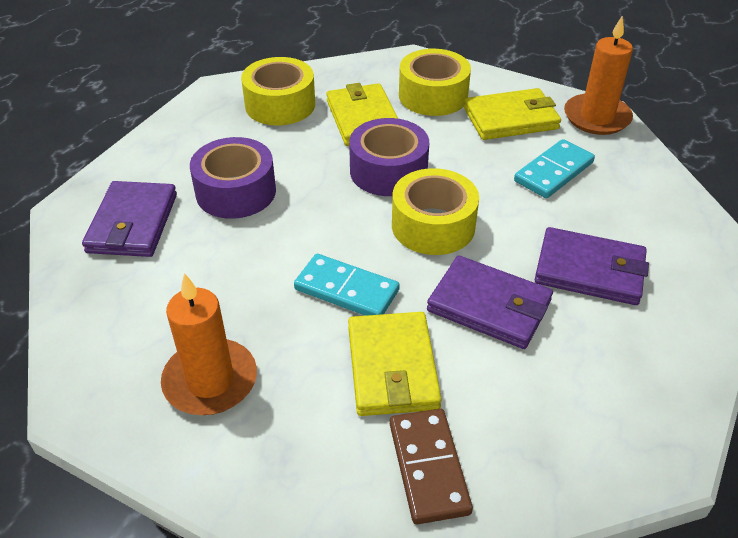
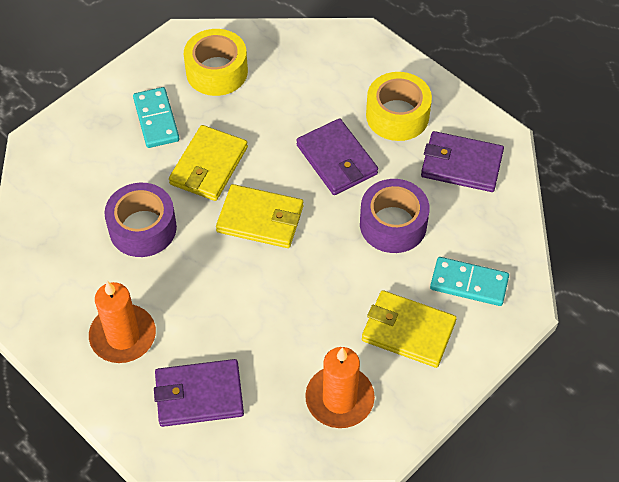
brown domino: 1 -> 0
yellow tape: 3 -> 2

